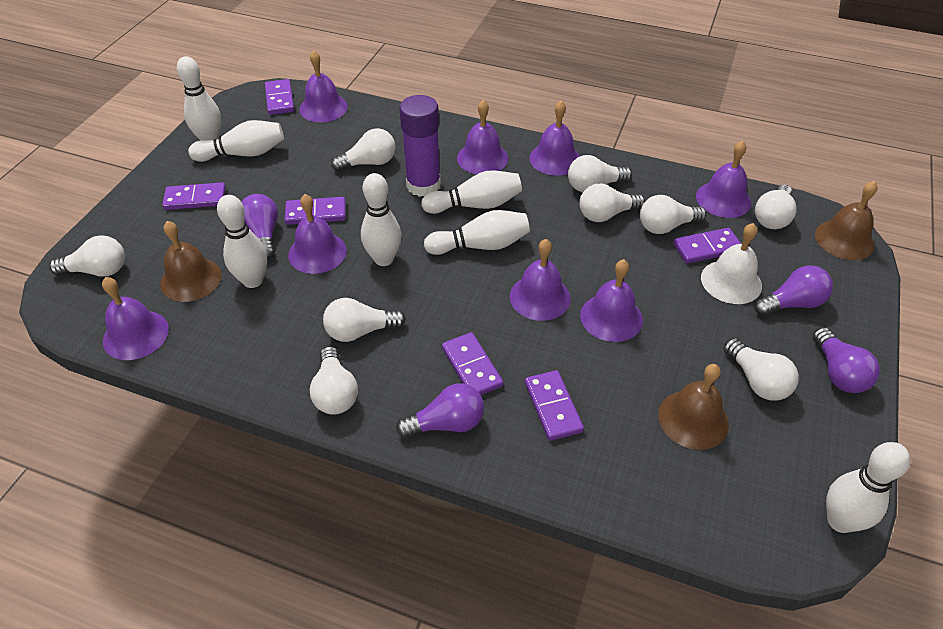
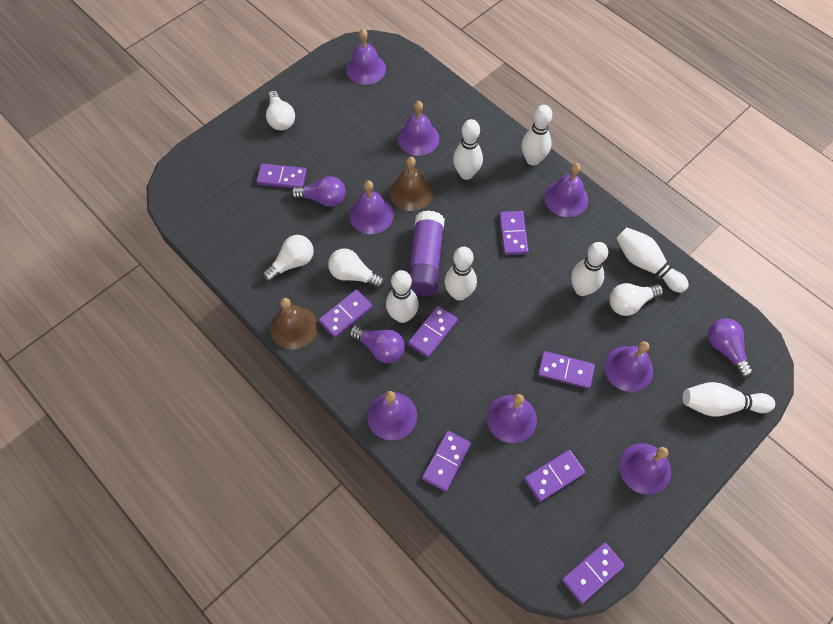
brown bell: 3 -> 2
purple domino: 6 -> 8
purple light bulb: 4 -> 3
white bell: 1 -> 0
white light bulb: 9 -> 4

